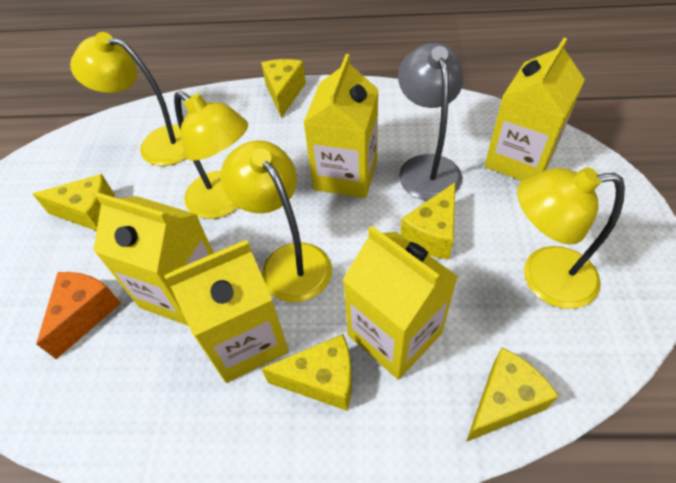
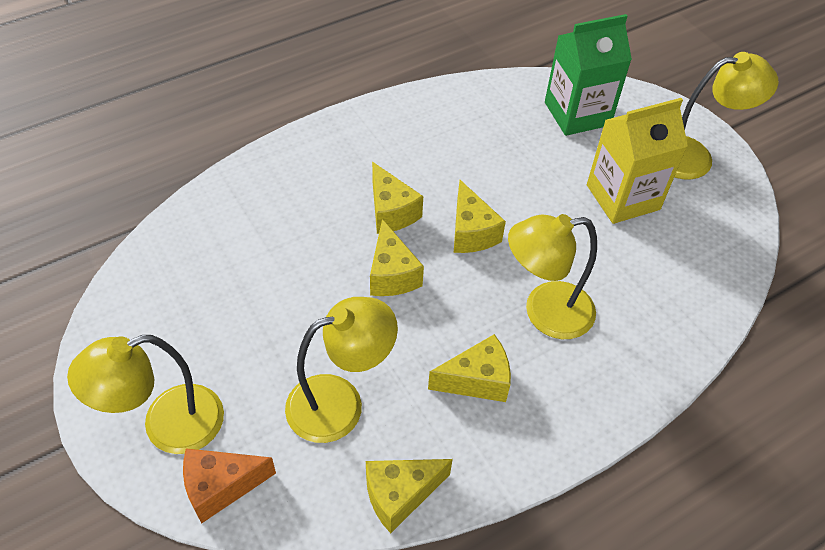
green carton: 0 -> 1
grey lamp: 1 -> 0
yellow carton: 5 -> 1

